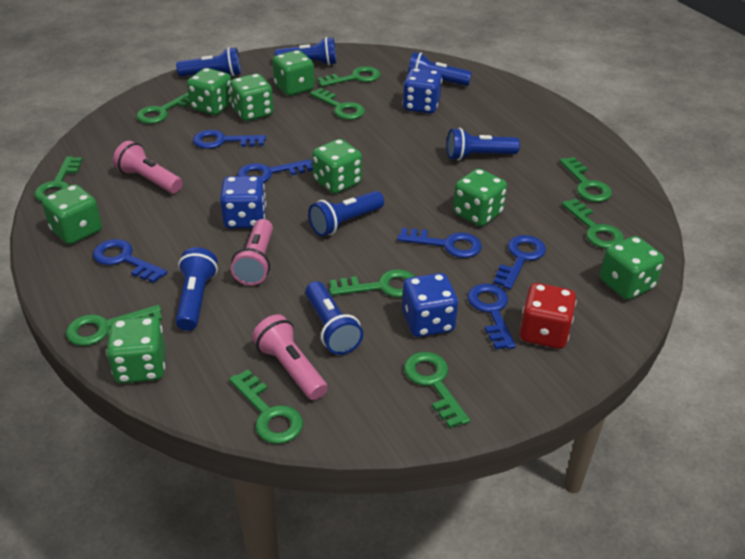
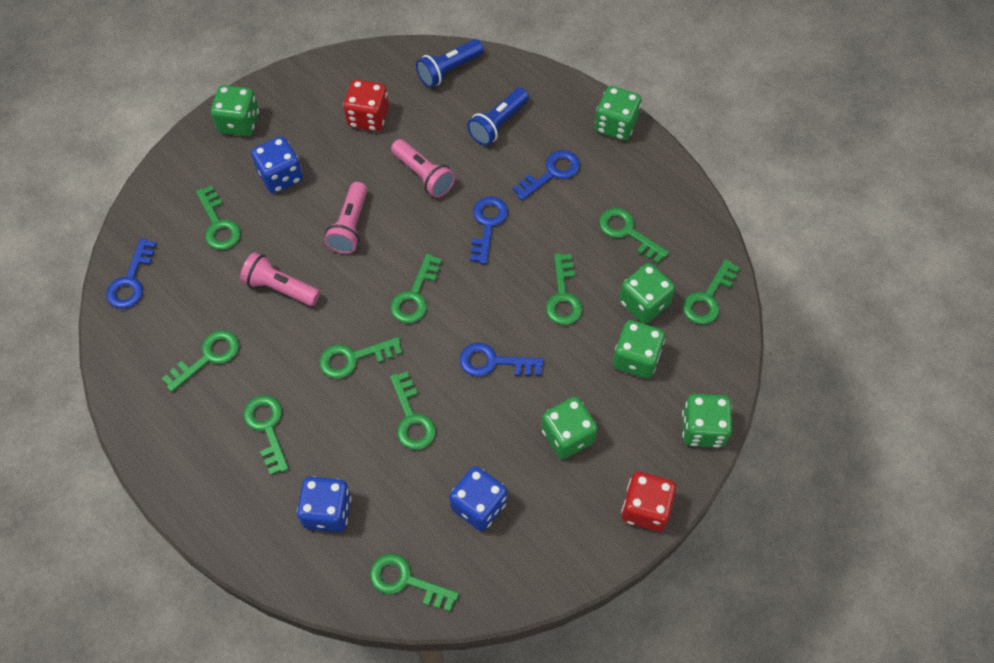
blue flashlight: 7 -> 2
blue key: 6 -> 4
green dice: 8 -> 6
red dice: 1 -> 2

